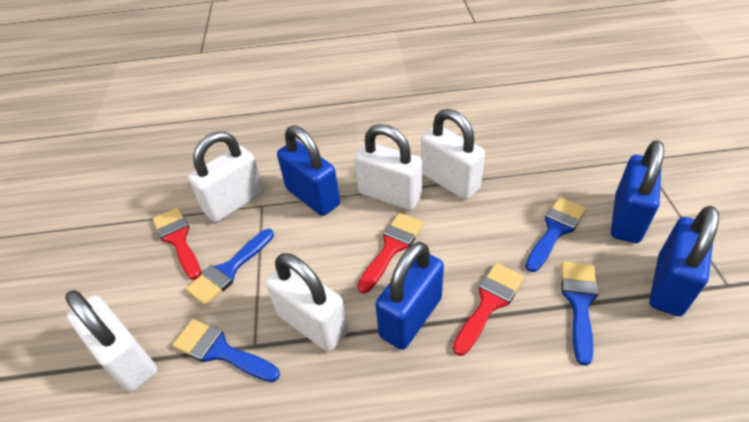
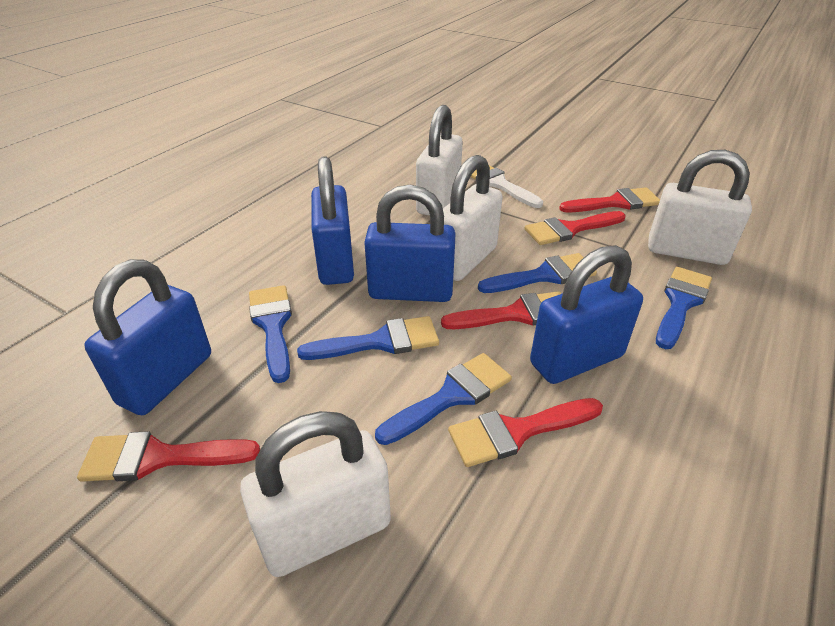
blue brush: 4 -> 5
red brush: 3 -> 5
white brush: 0 -> 1
white padlock: 5 -> 4

